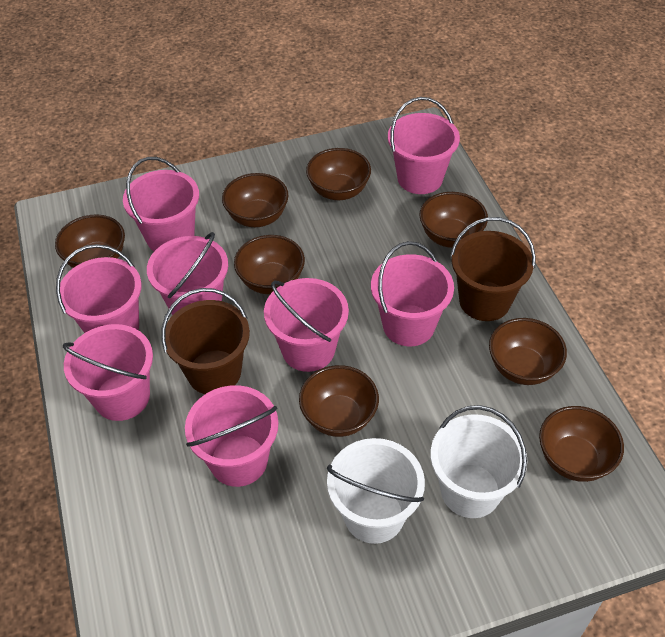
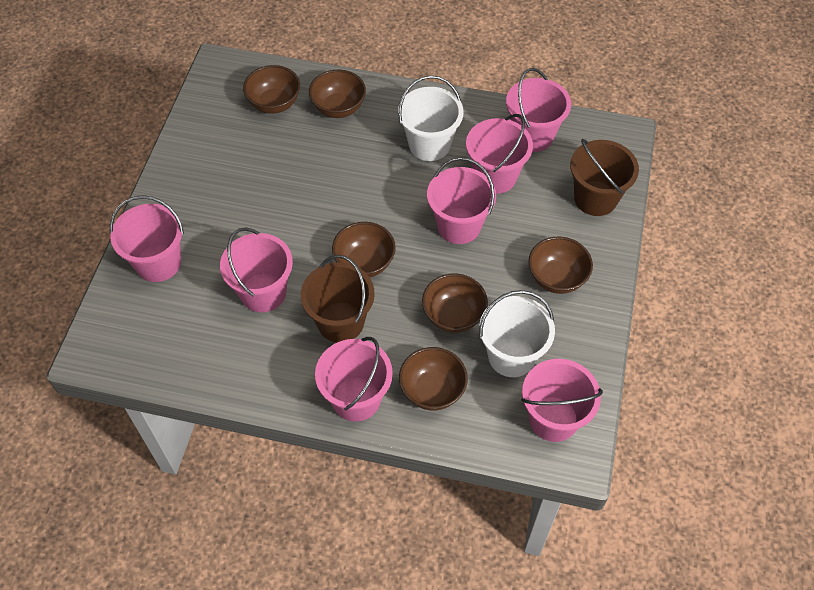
brown bowl: 8 -> 6
pink bucket: 8 -> 7

